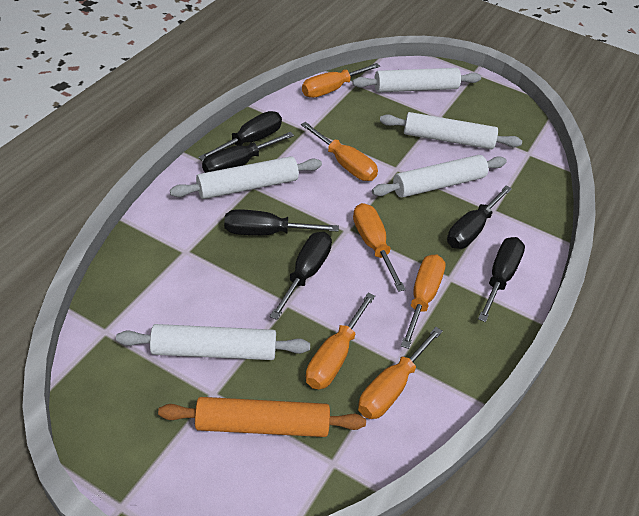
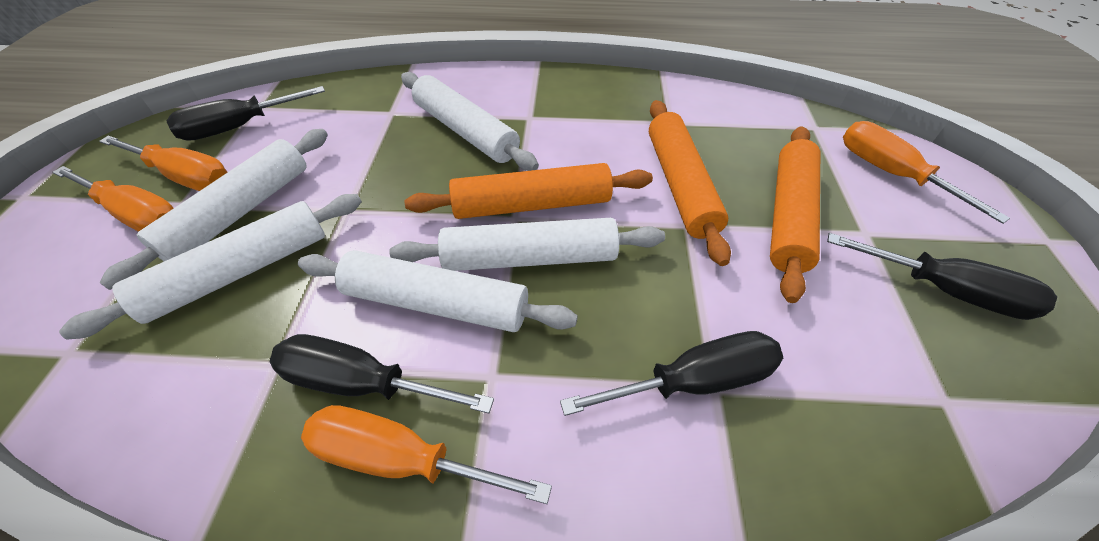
black screwdriver: 6 -> 4
orange rolling pin: 1 -> 3
orange screwdriver: 6 -> 4

